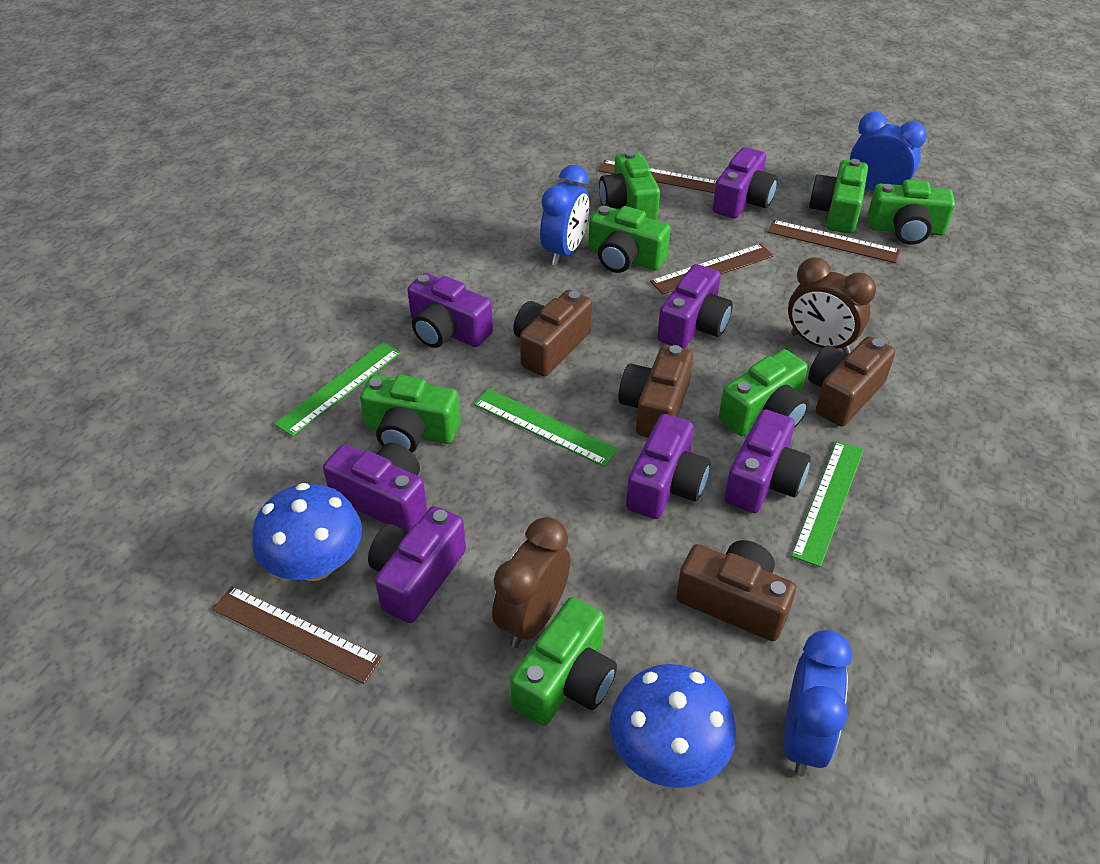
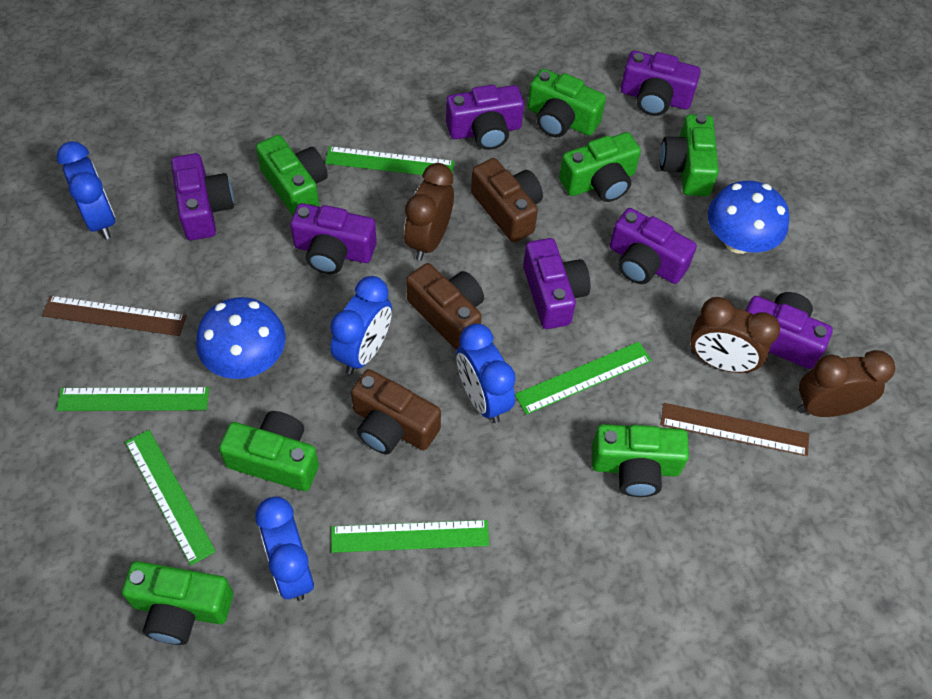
blue clock: 3 -> 4
brown camera: 4 -> 3
brown clock: 2 -> 3
brown ruler: 4 -> 2
green ruler: 3 -> 5

